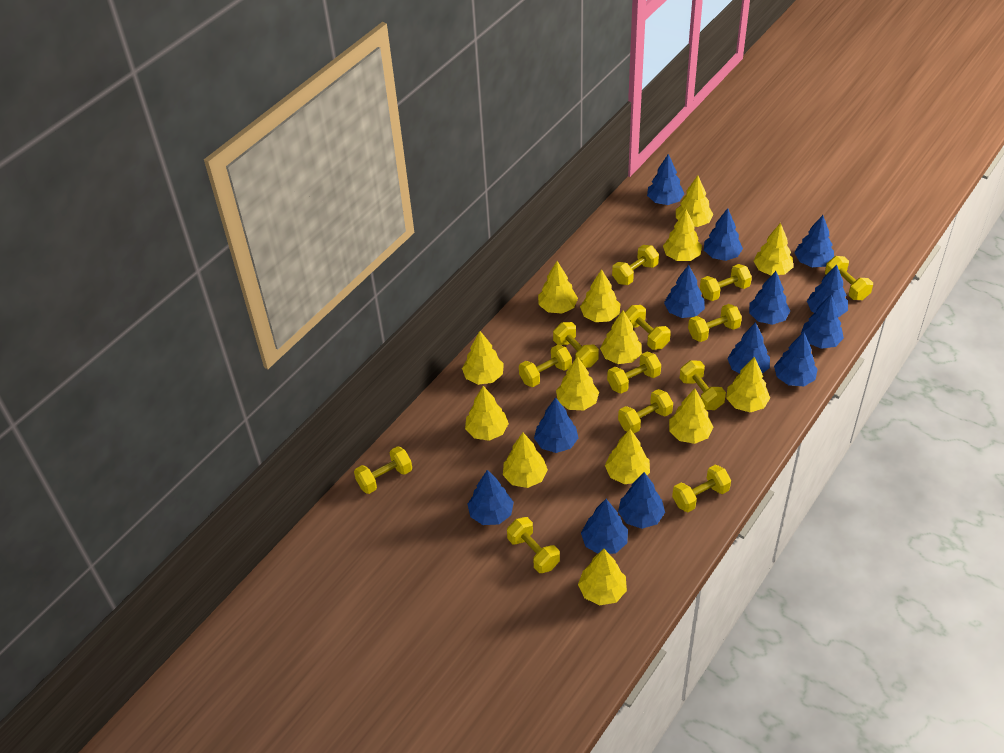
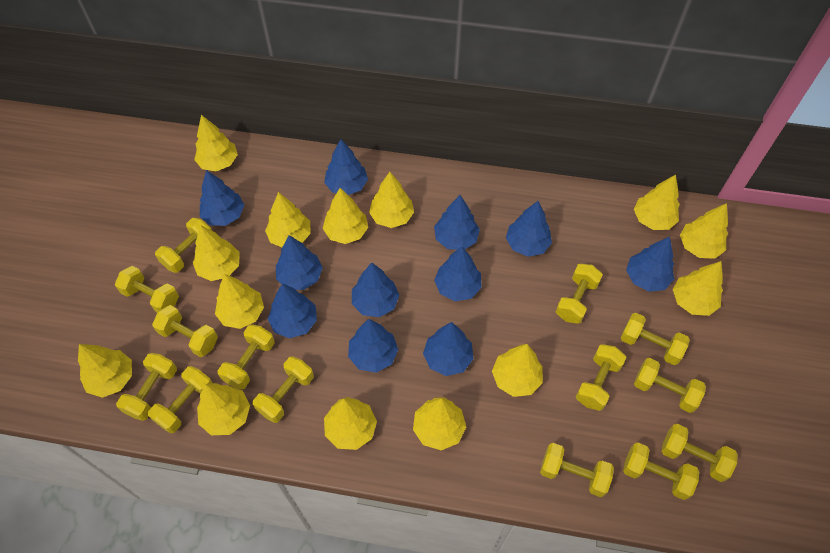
blue tree: 13 -> 11
yellow dumbbell: 13 -> 14

